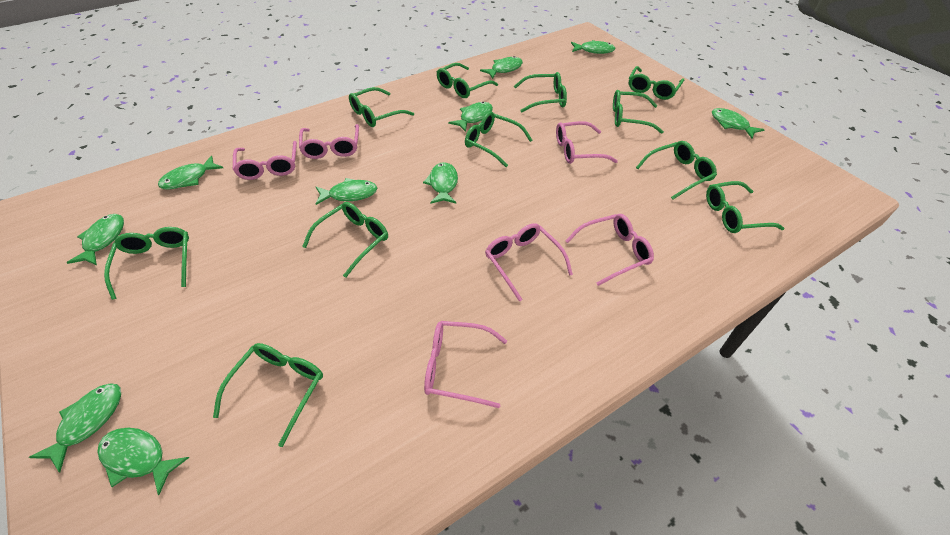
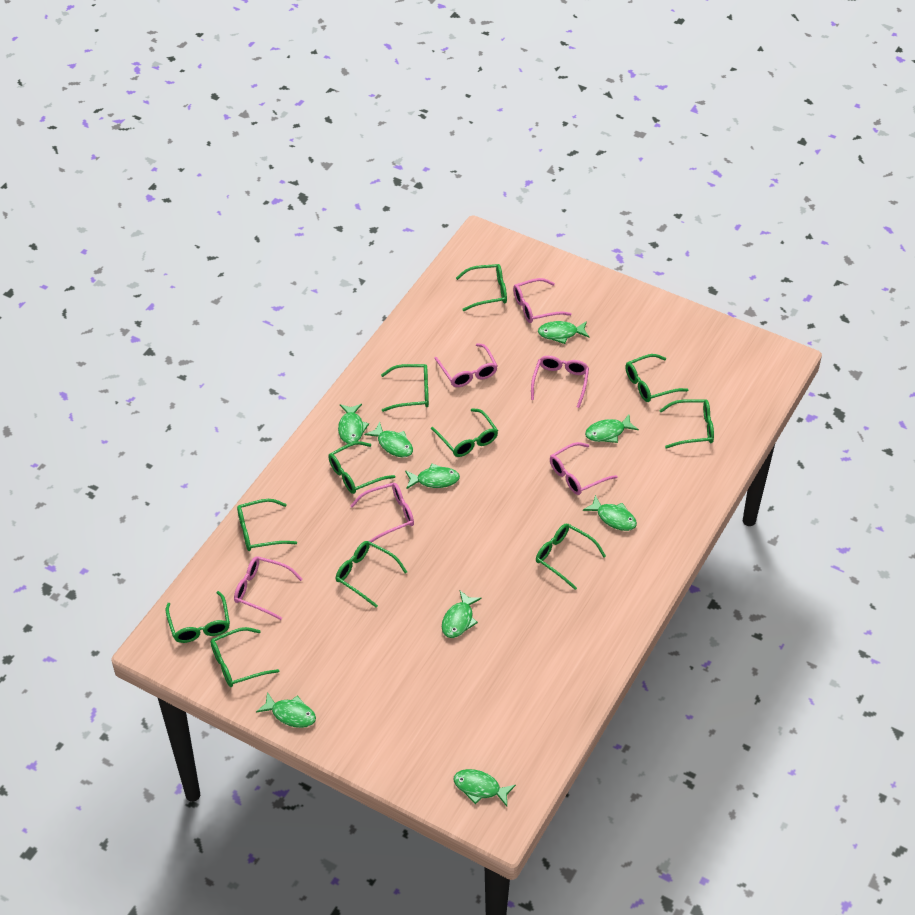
green fish: 10 -> 9

